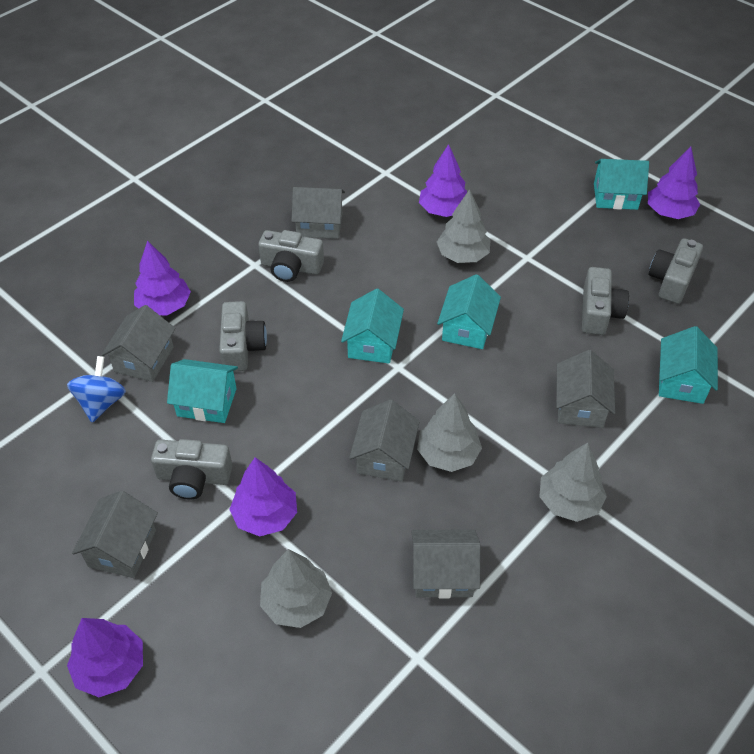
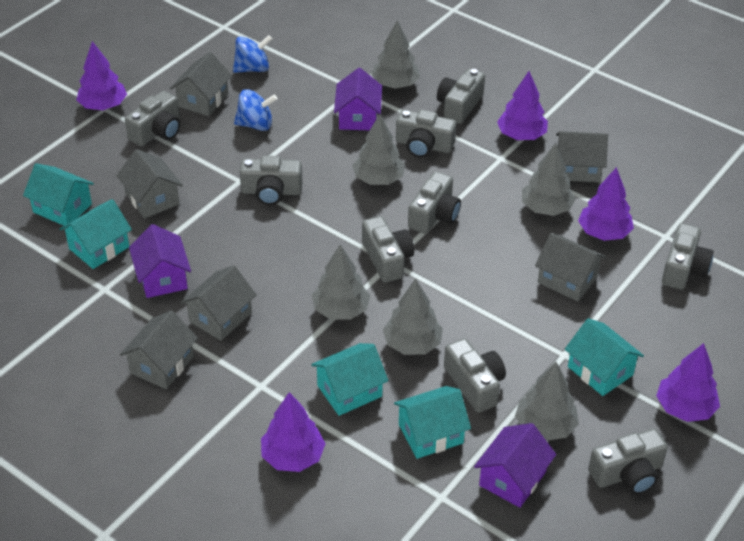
blue spinning top: 1 -> 2
grey camera: 5 -> 9
grey tree: 4 -> 6
purple house: 0 -> 3

